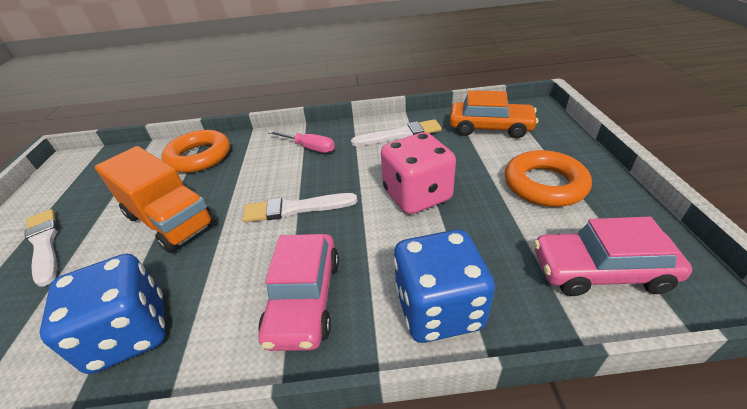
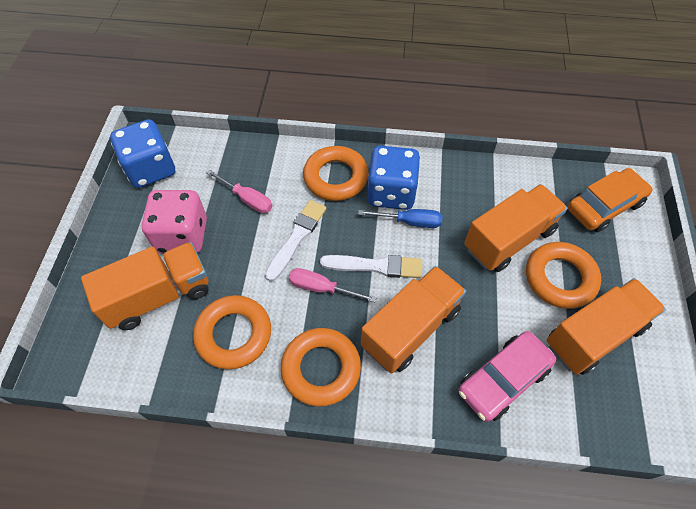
blue screwdriver: 0 -> 1
orange ring: 2 -> 4
orange truck: 1 -> 4
pink car: 2 -> 1
pink screwdriver: 1 -> 2
white brush: 3 -> 2

